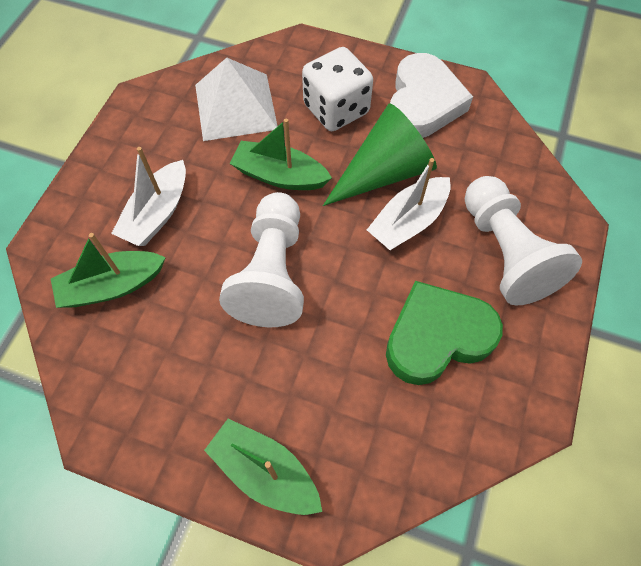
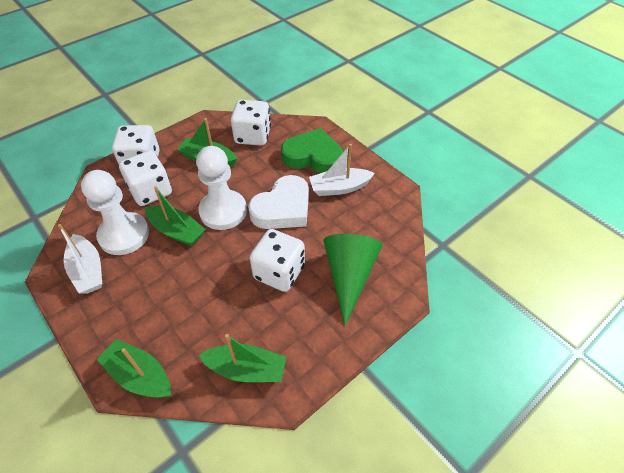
green boat: 3 -> 4
white dice: 1 -> 4
white pyramid: 1 -> 0

